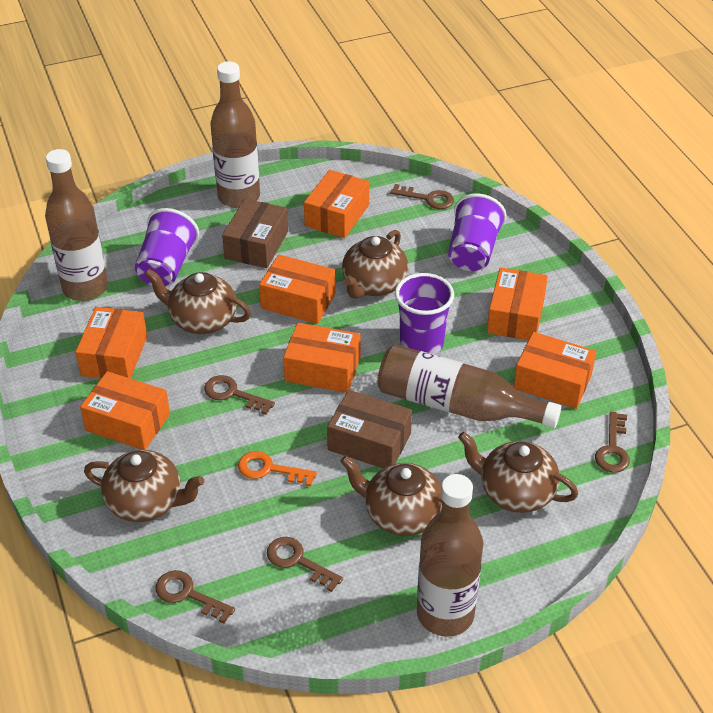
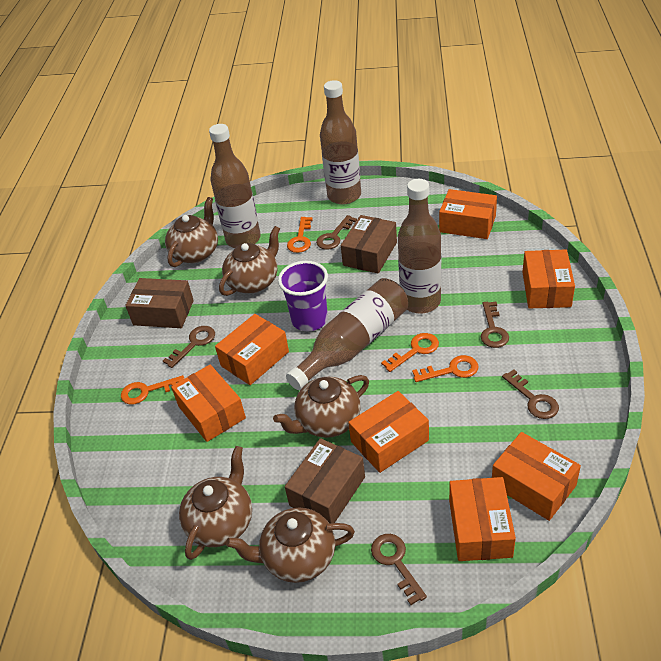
brown box: 2 -> 3
orange key: 1 -> 4
purple cup: 3 -> 1

